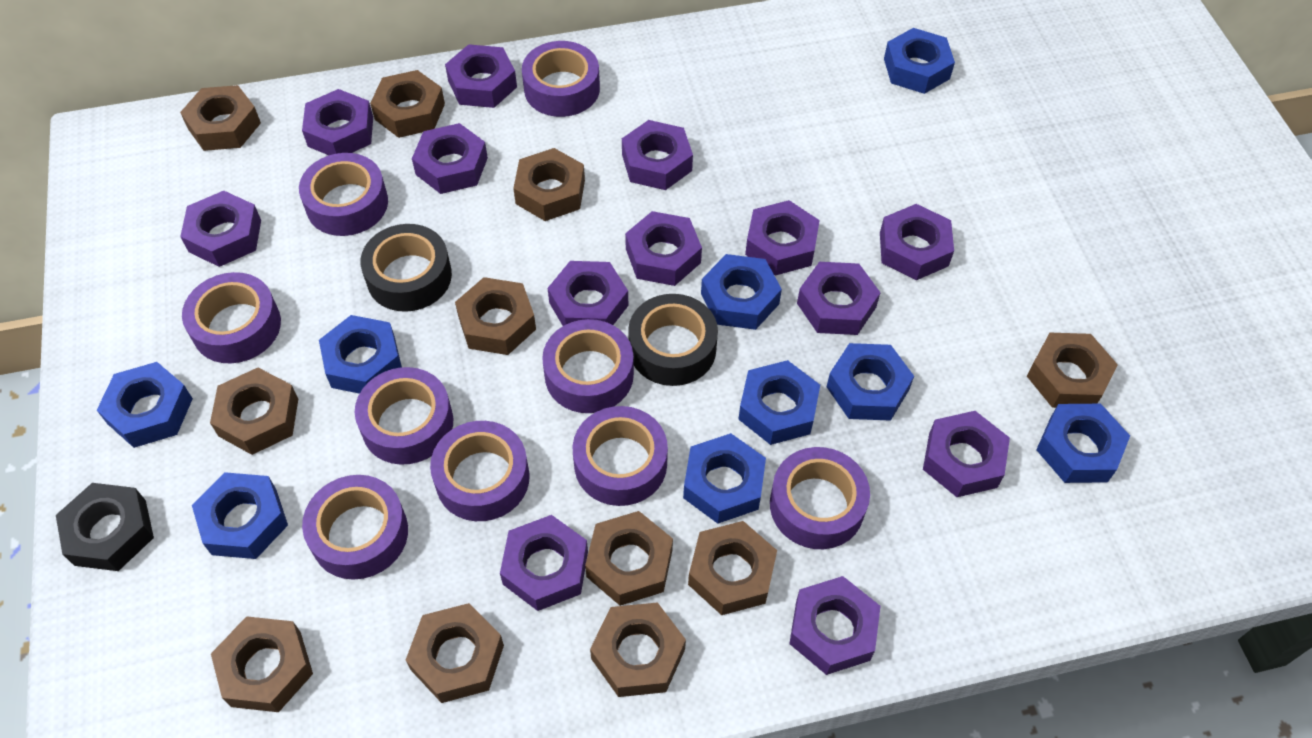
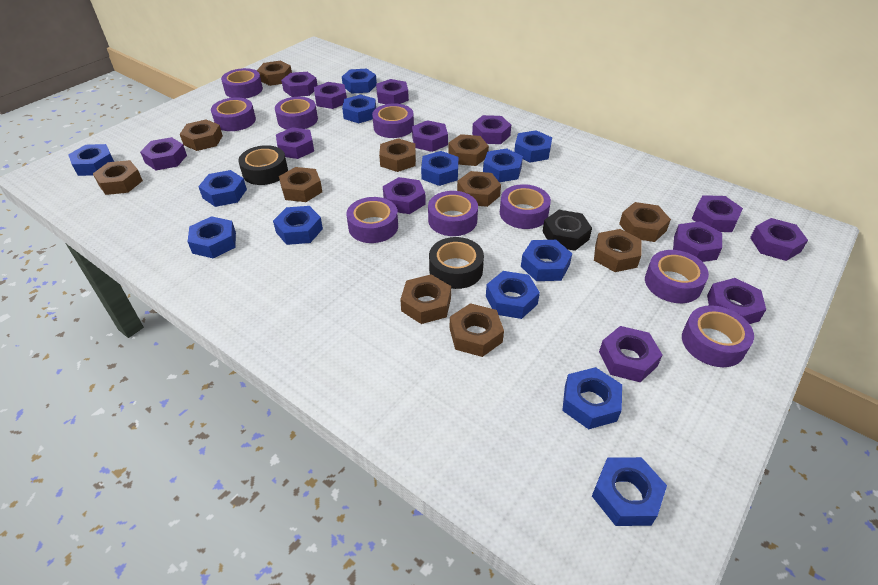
blue nut: 9 -> 13

